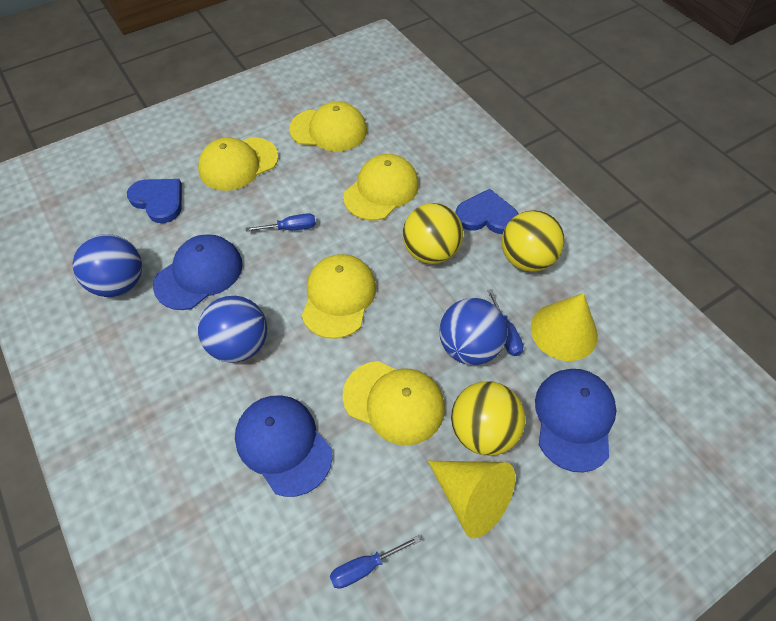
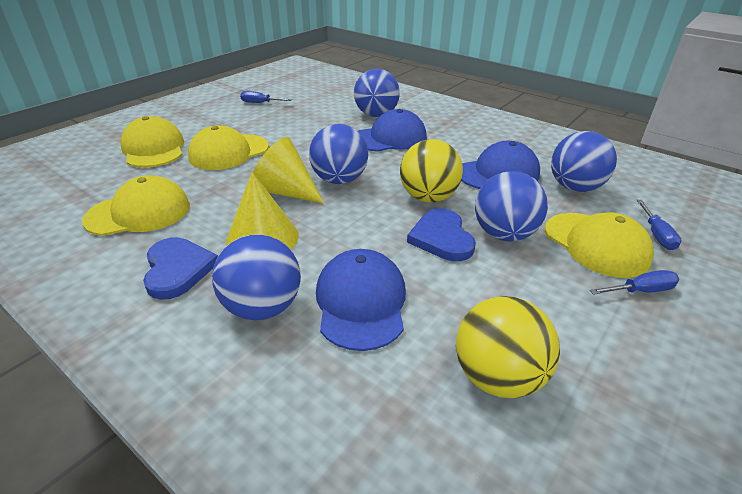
blue ball: 3 -> 5
yellow ball: 3 -> 2
yellow cap: 5 -> 4

